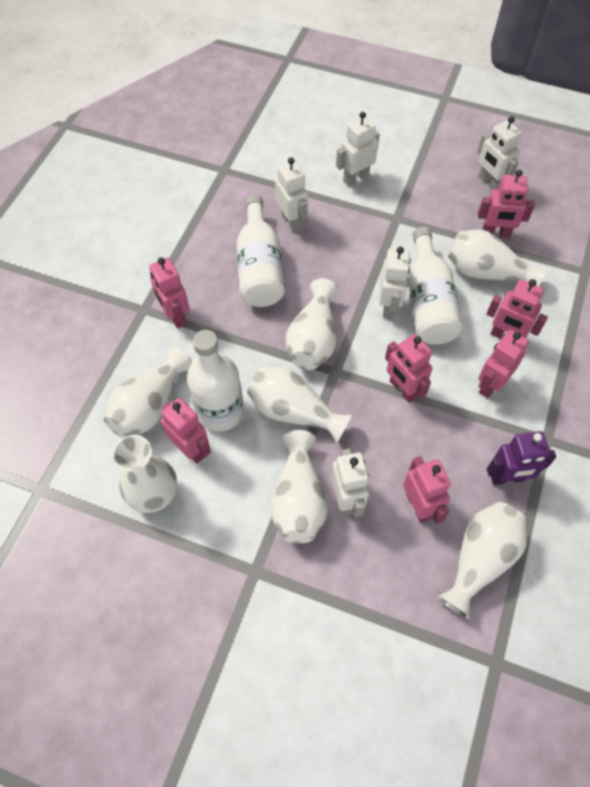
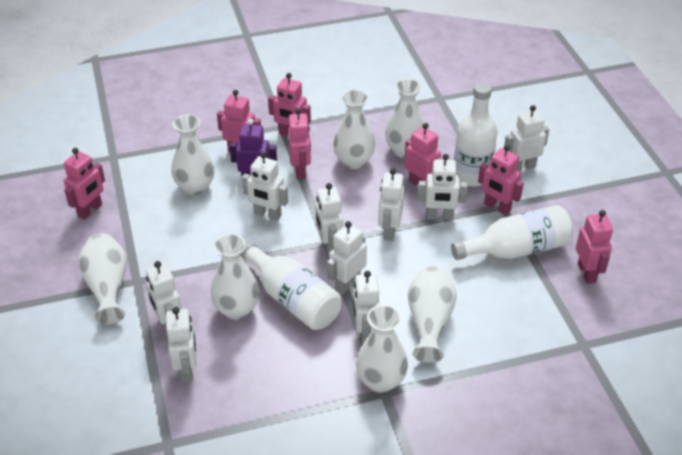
white robot: 5 -> 9

